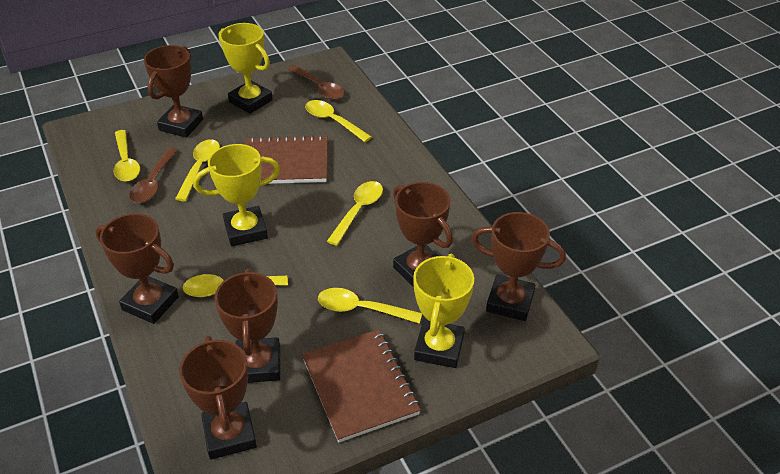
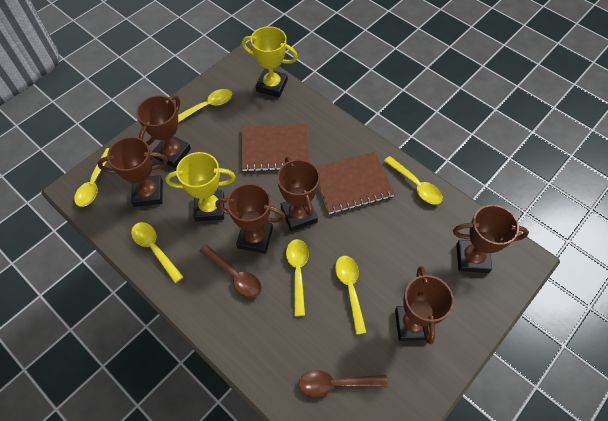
yellow trophy: 3 -> 2

